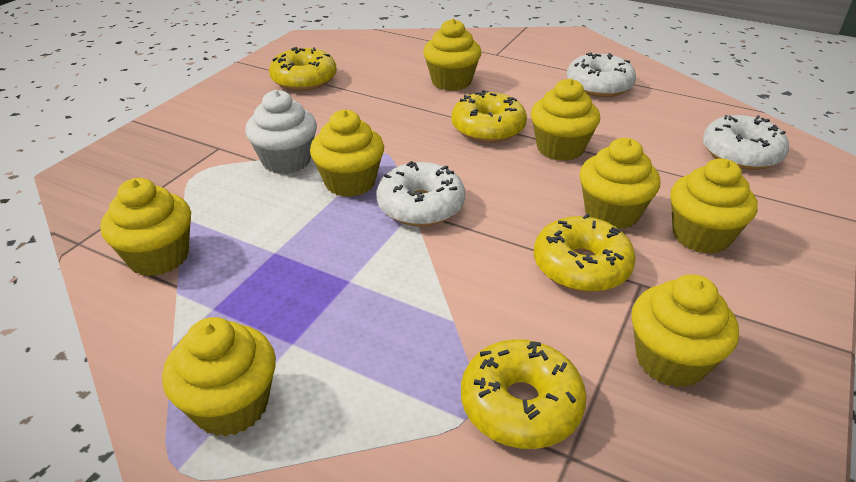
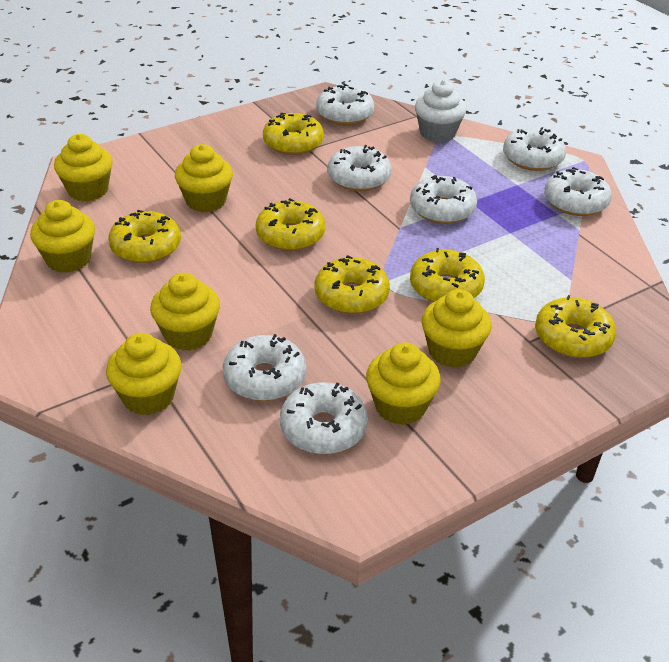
white donut: 3 -> 7
yellow cupcake: 8 -> 7
yellow donut: 4 -> 6

